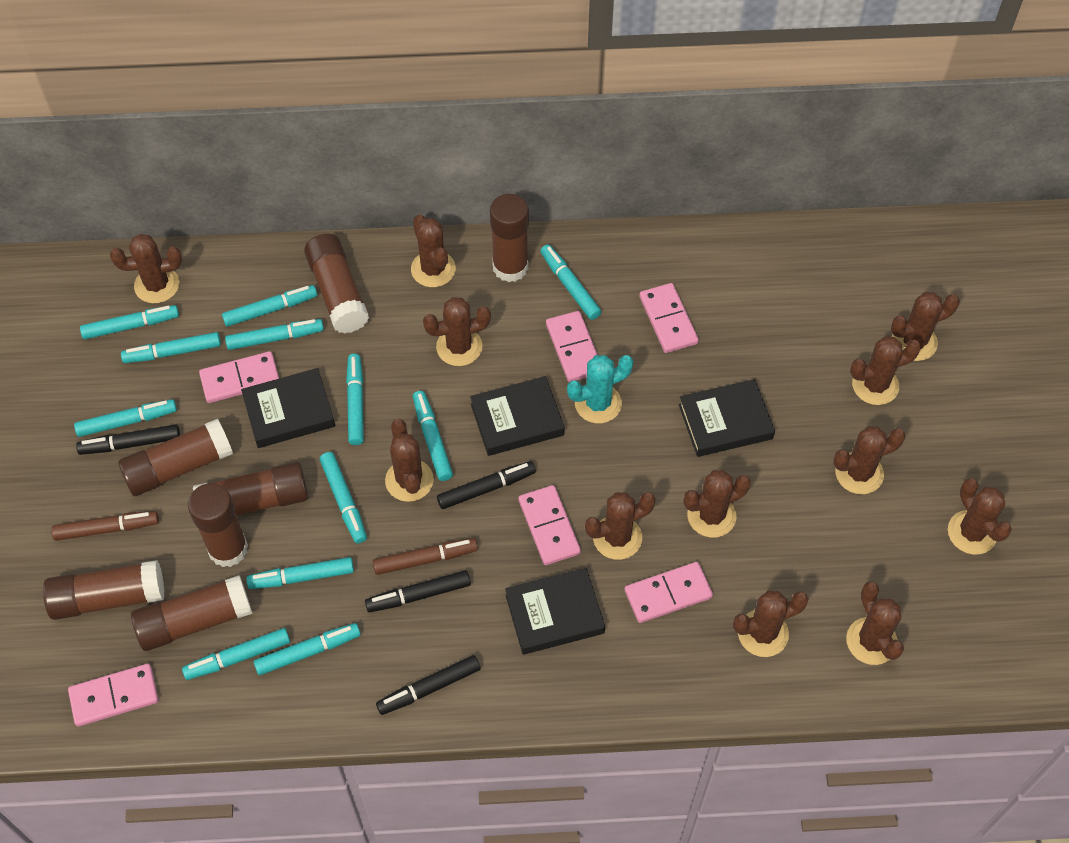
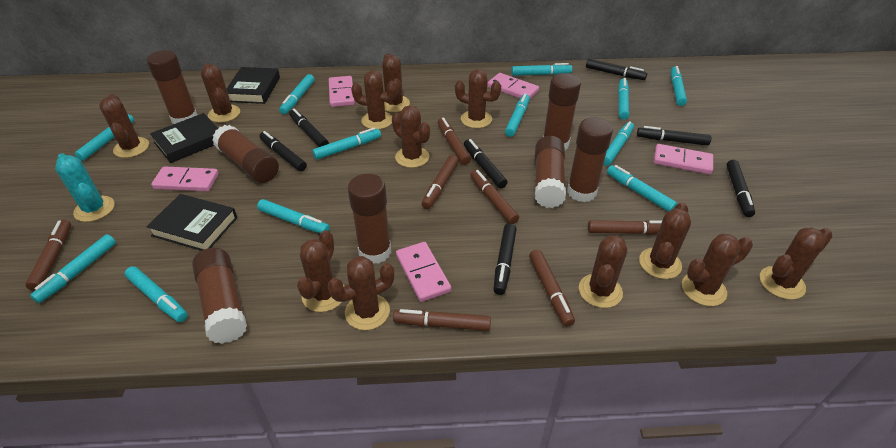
black book: 4 -> 3
black marker: 4 -> 7
brown marker: 2 -> 7
pink domino: 6 -> 5

